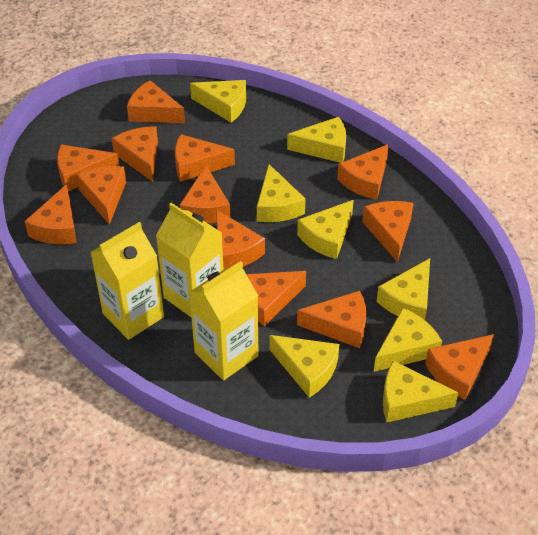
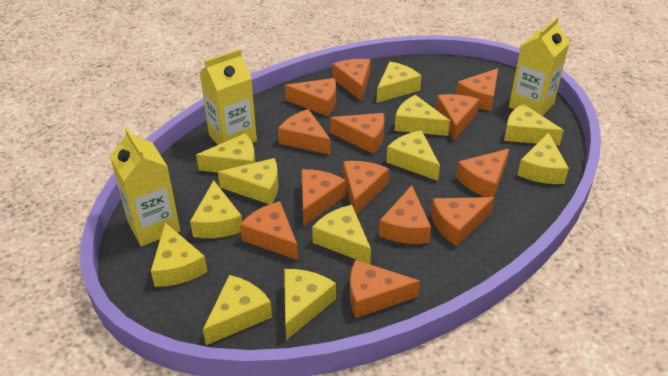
yellow cheese: 8 -> 12

